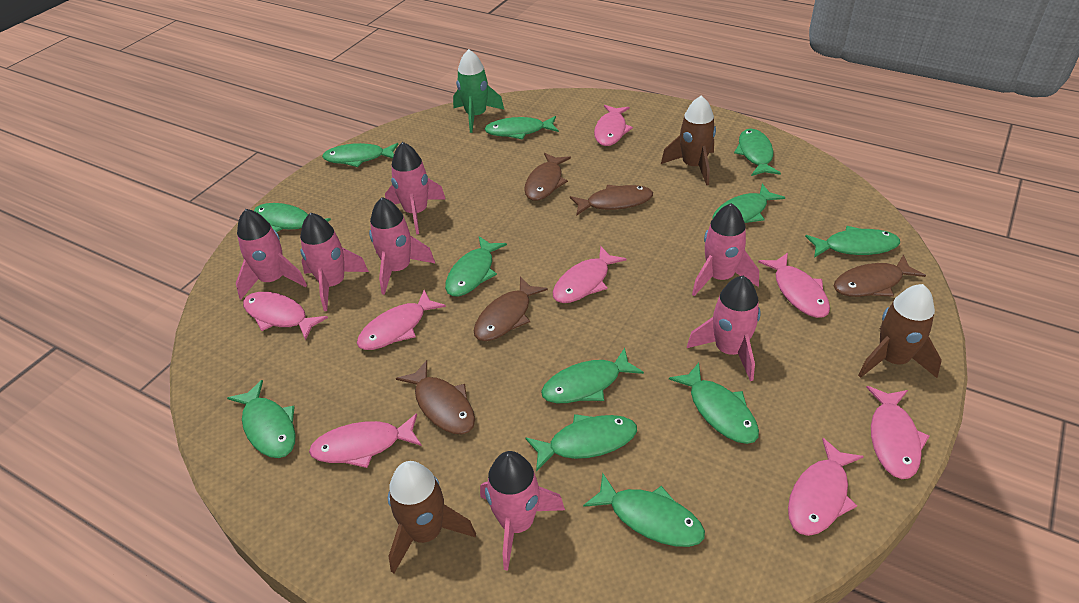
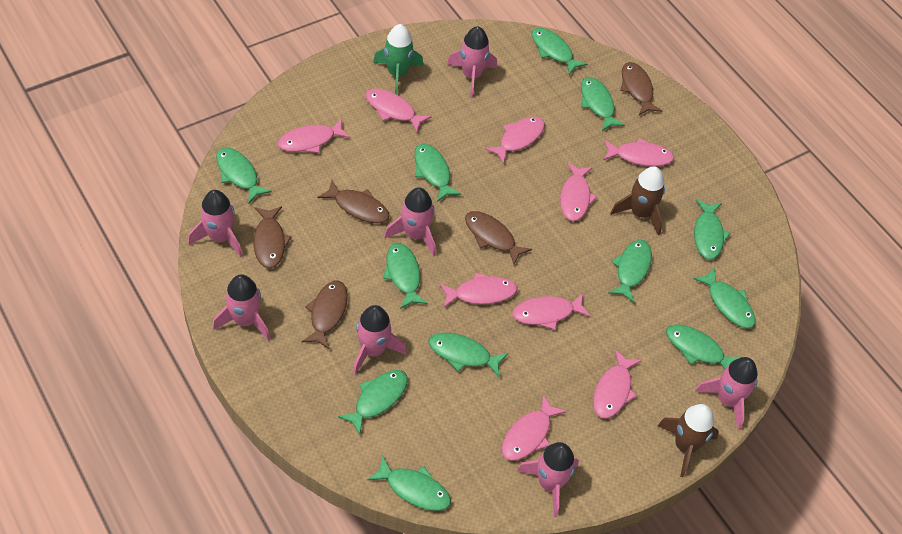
brown rocket: 3 -> 2
pink fish: 8 -> 9

